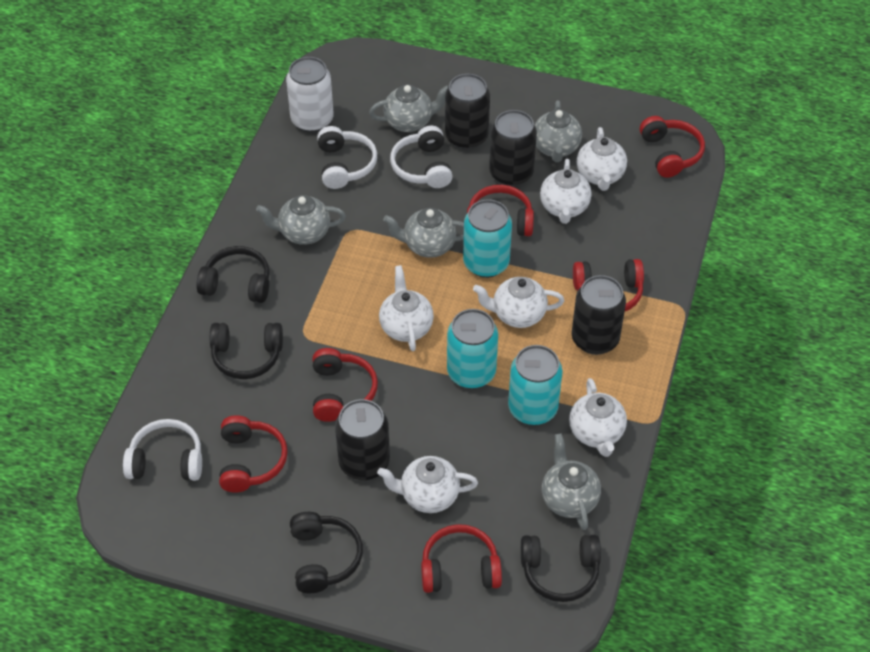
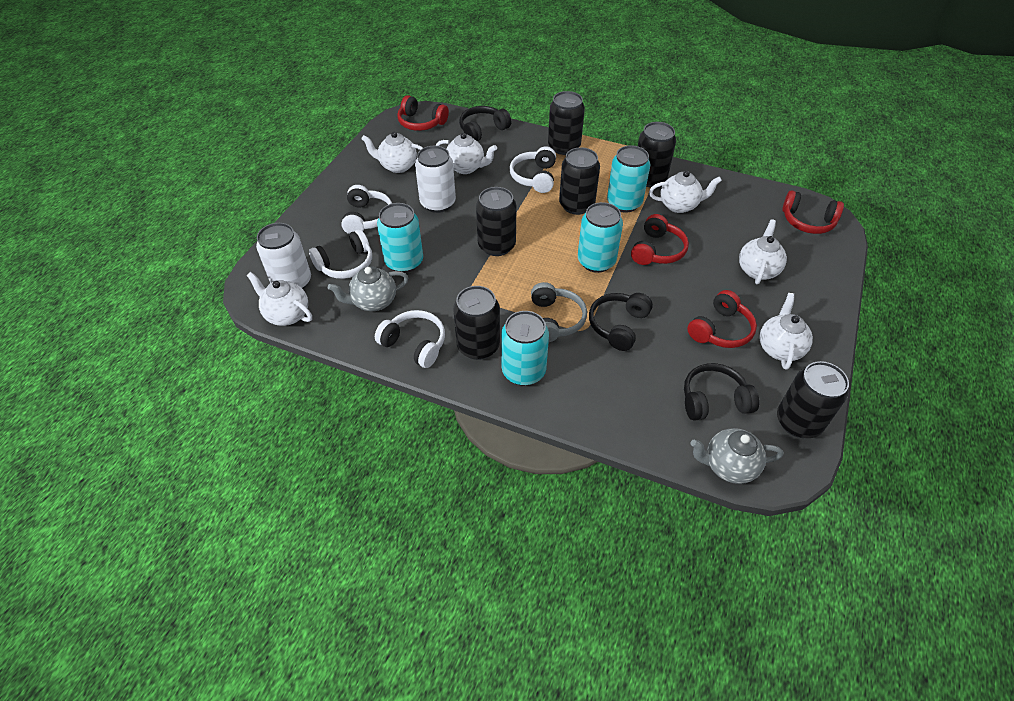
black can: 4 -> 6
black headphones: 4 -> 3
grey headphones: 0 -> 1
grey teapot: 5 -> 2
red headphones: 6 -> 4
turquoise can: 3 -> 4
white can: 1 -> 2
white headphones: 3 -> 4

